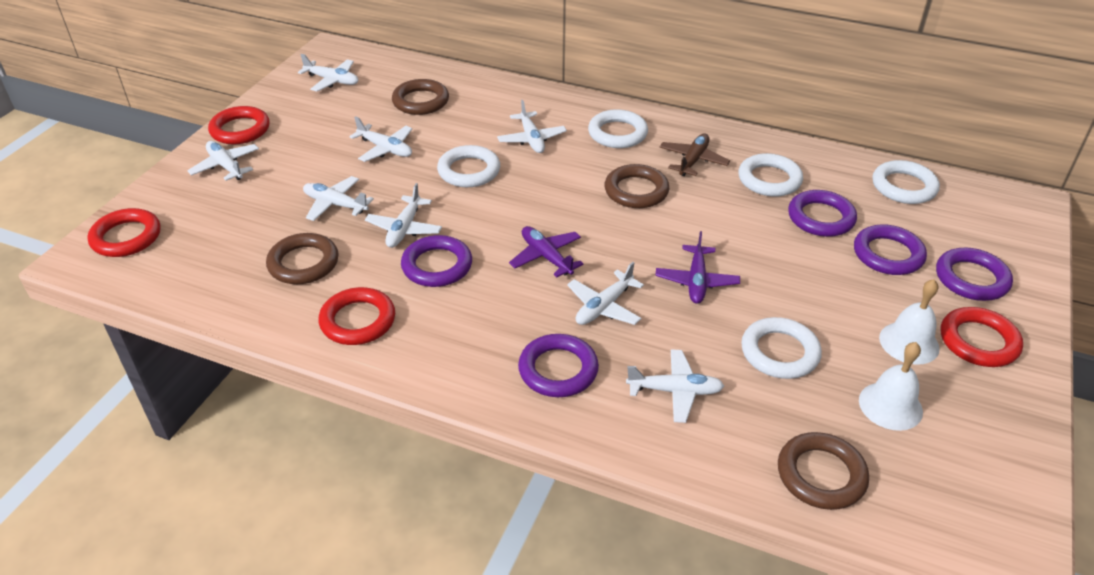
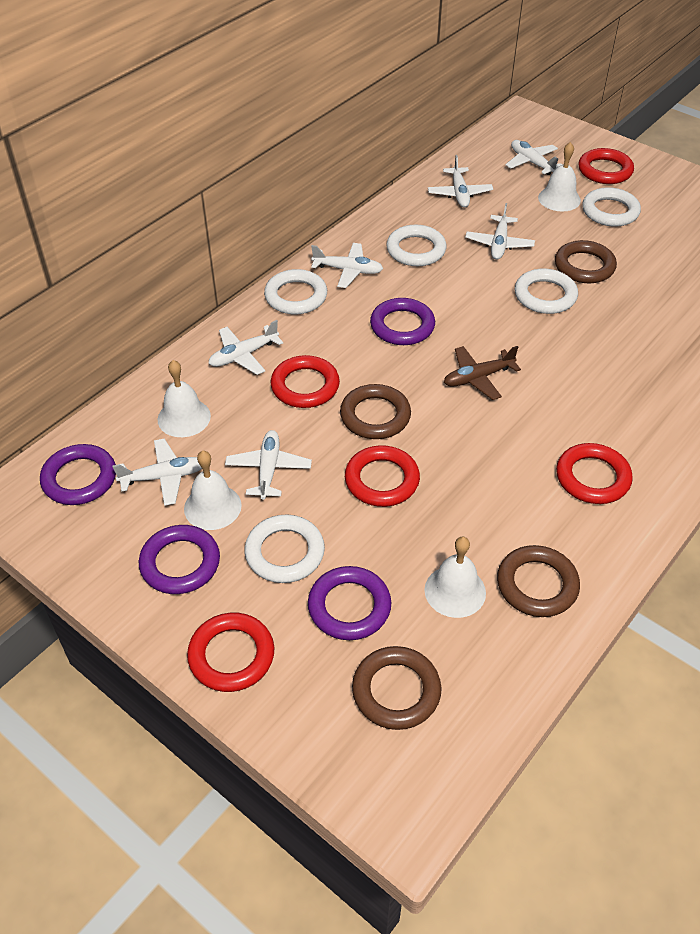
purple plane: 2 -> 0
purple ring: 5 -> 4
red ring: 4 -> 5
white bell: 2 -> 4
white plane: 8 -> 7

